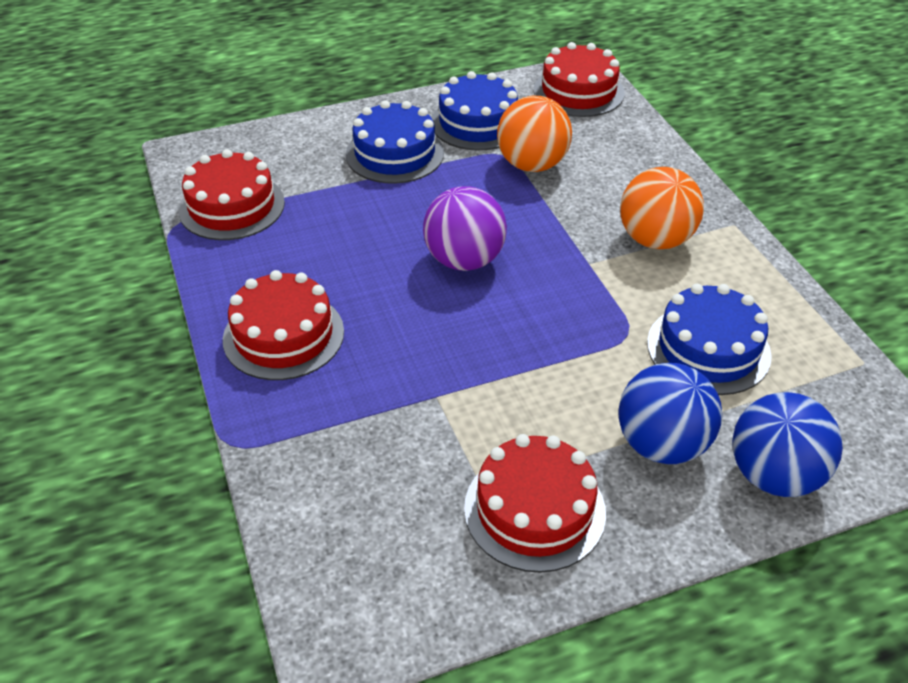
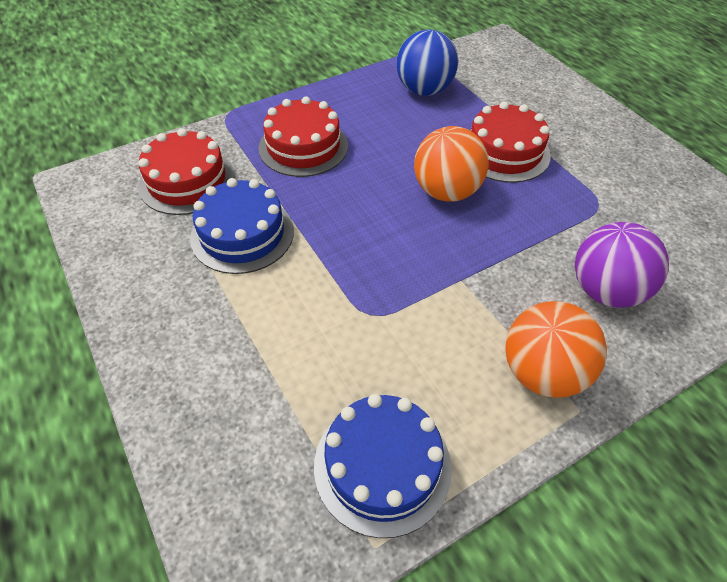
blue ball: 2 -> 1
blue cake: 3 -> 2
red cake: 4 -> 3

